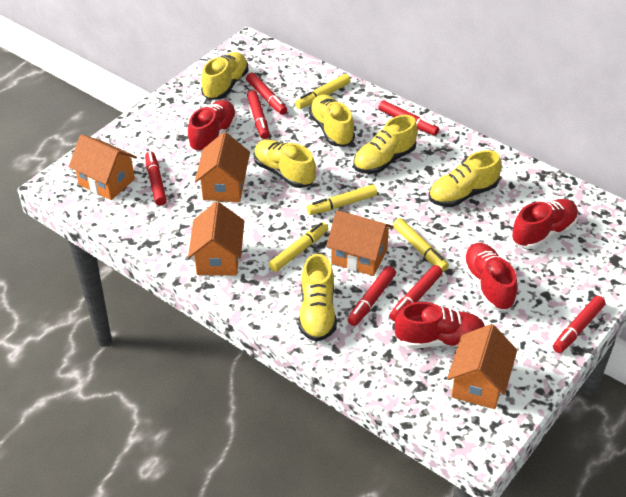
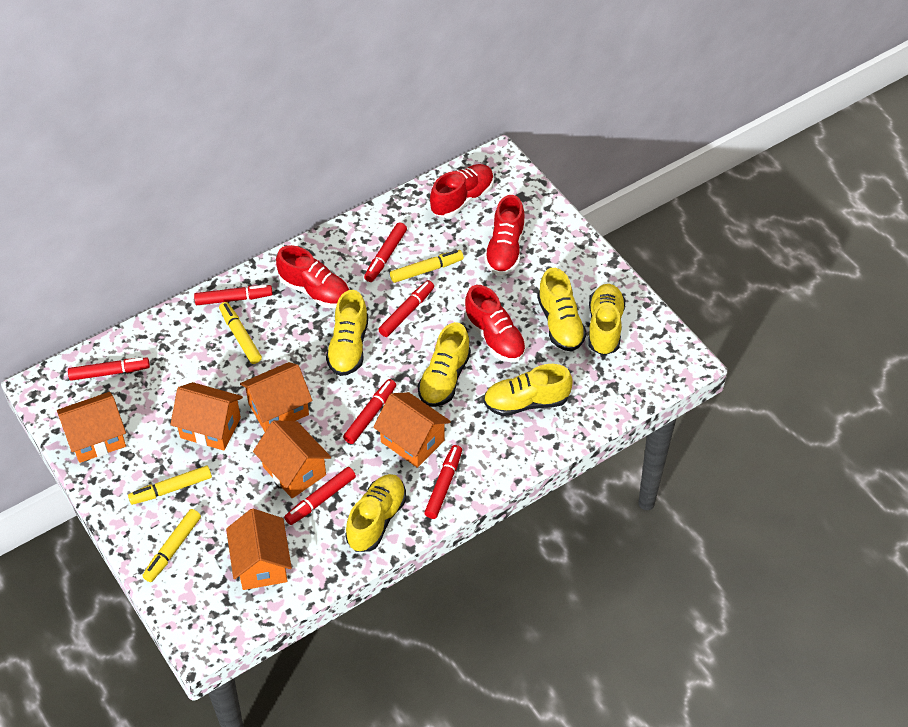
orange house: 5 -> 6

